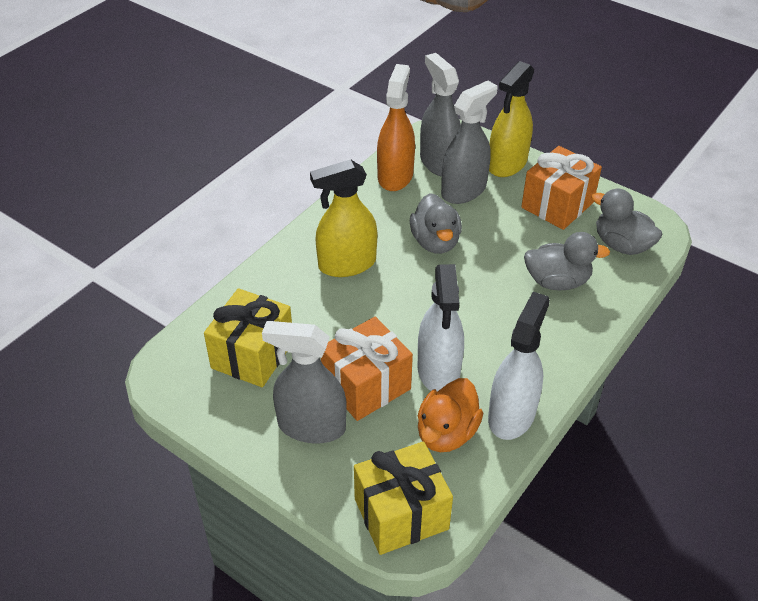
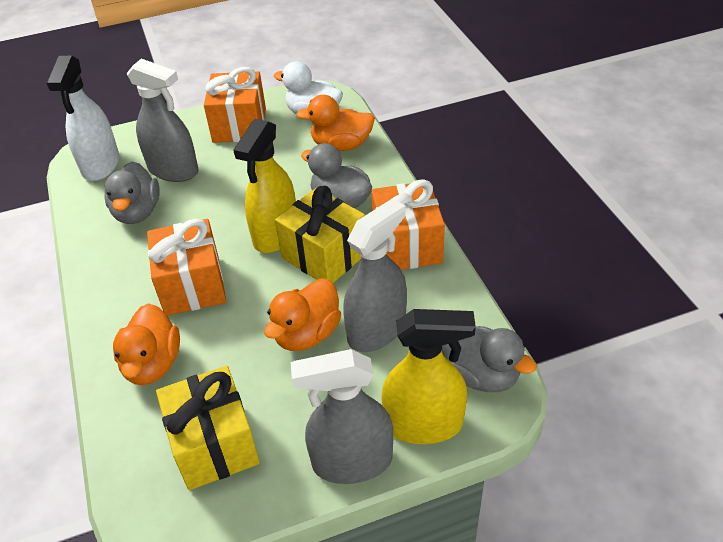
orange duck: 1 -> 3
orange gift: 2 -> 3
orange spray bottle: 1 -> 0
white duck: 0 -> 1
white spray bottle: 2 -> 1

